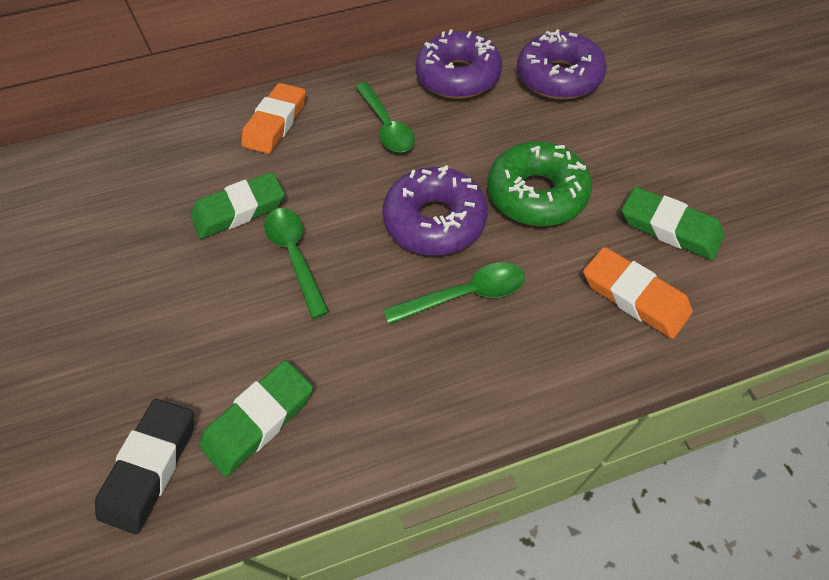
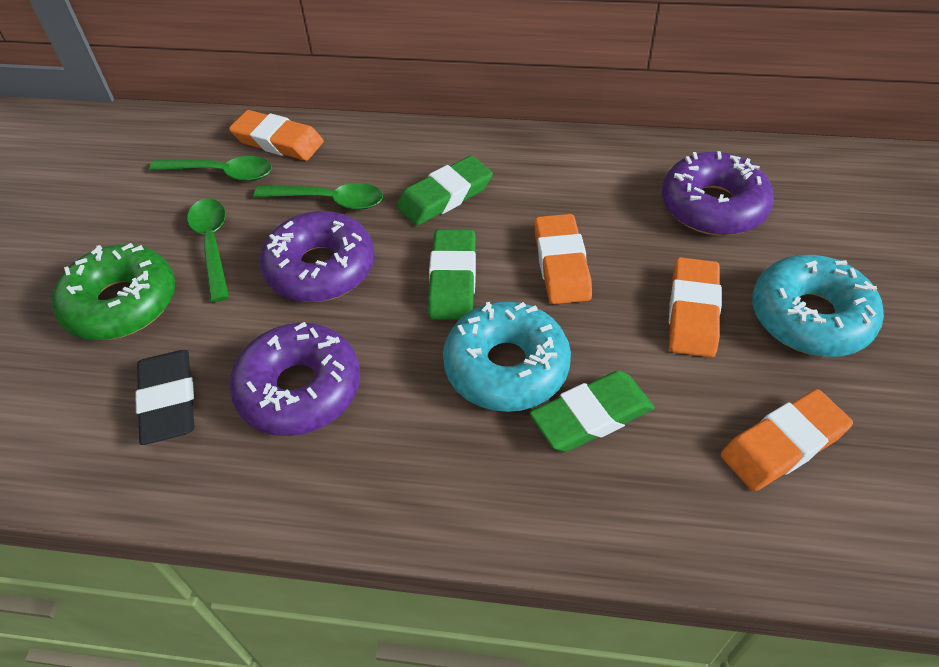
orange eraser: 2 -> 4
turquoise donut: 0 -> 2

